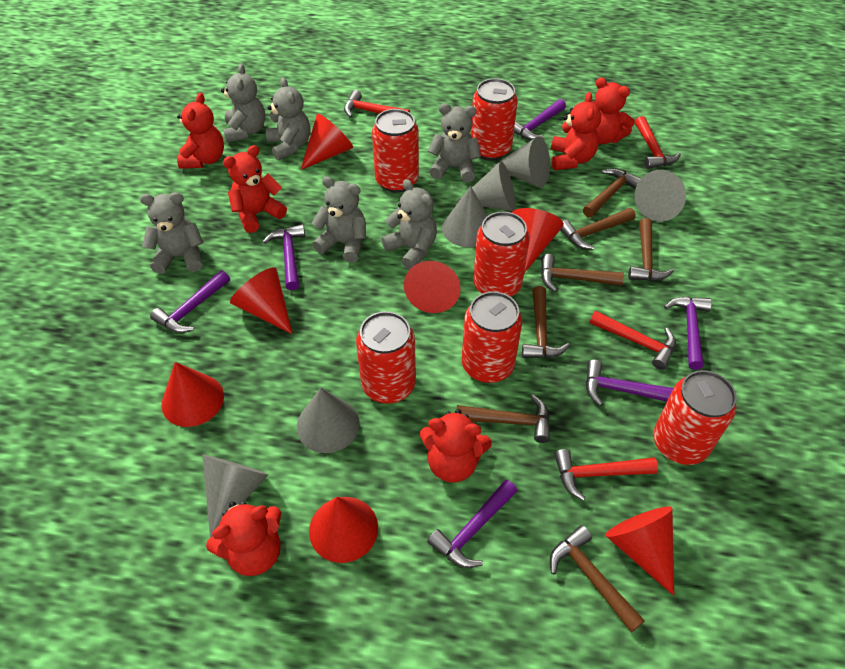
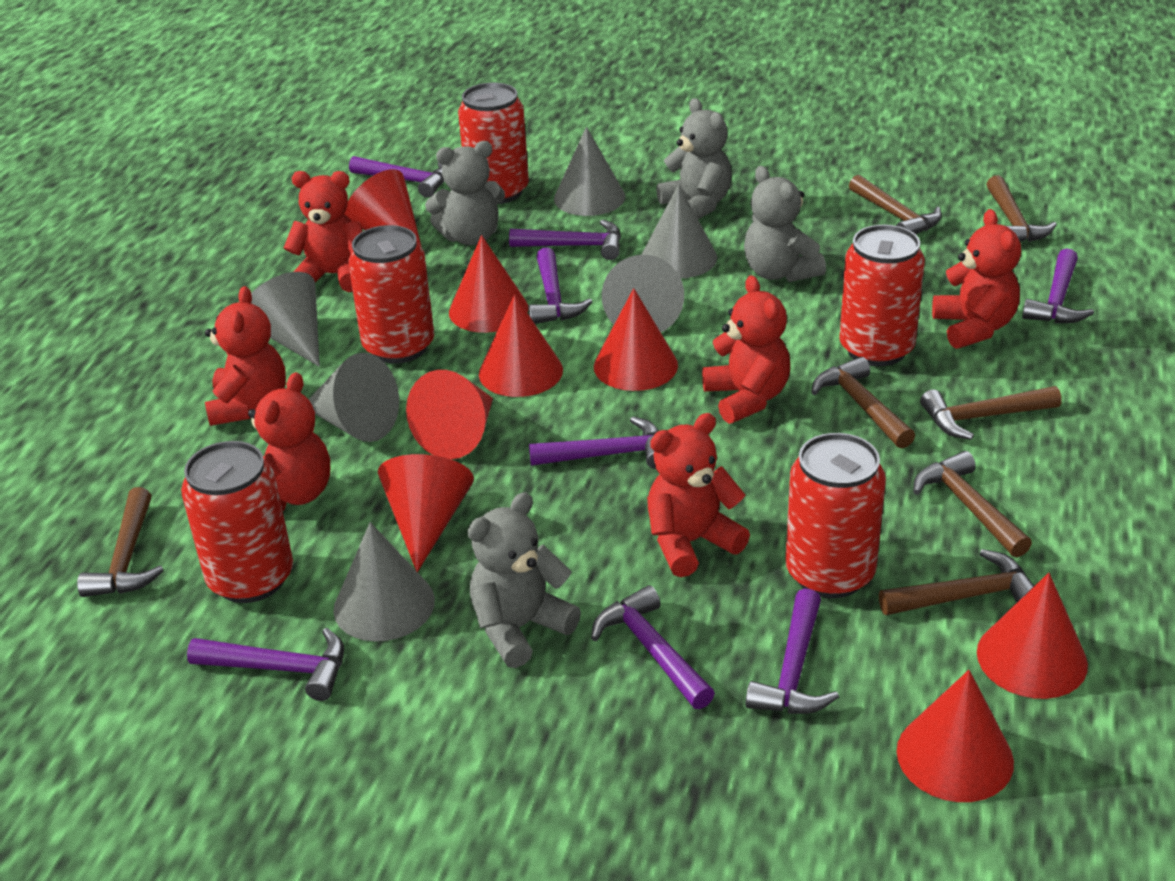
grey teddy bear: 6 -> 4
purple hammer: 6 -> 8
red can: 6 -> 5
red cone: 7 -> 8
red hammer: 4 -> 0

